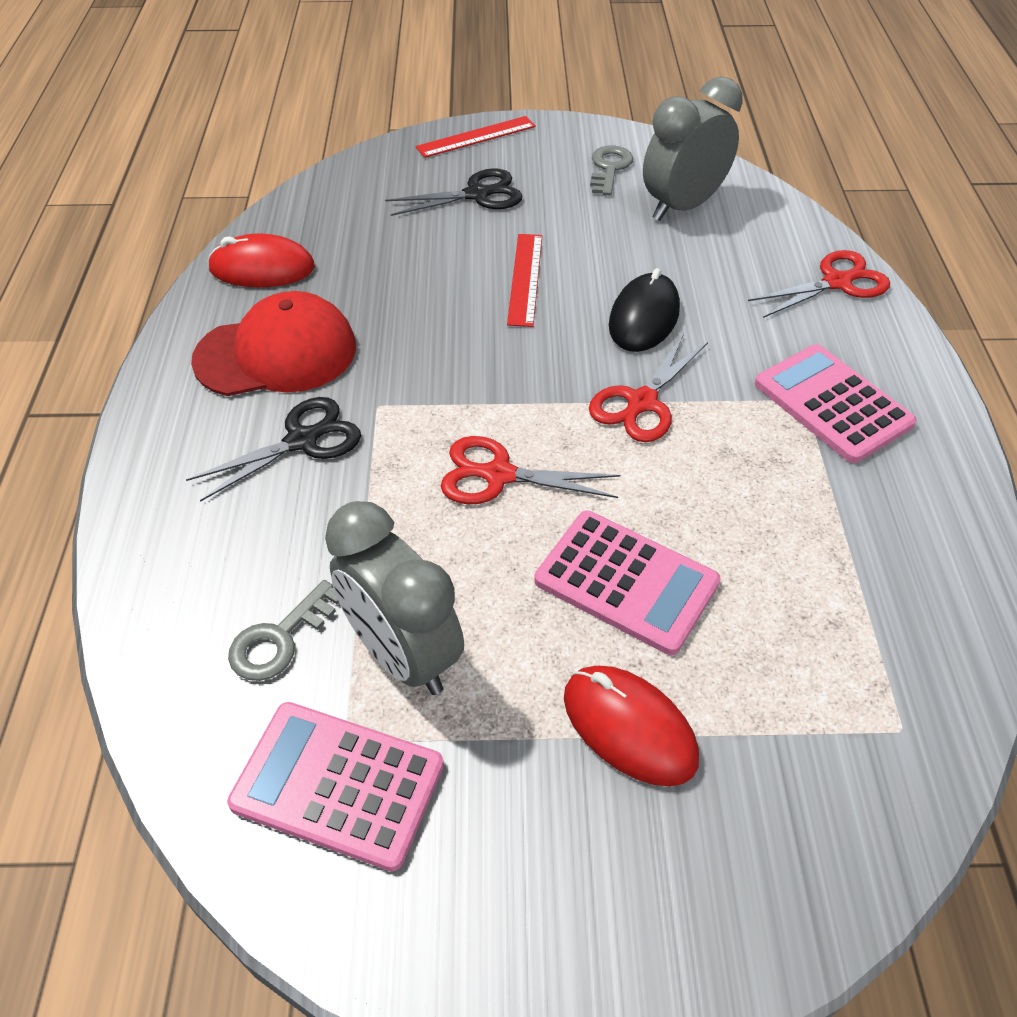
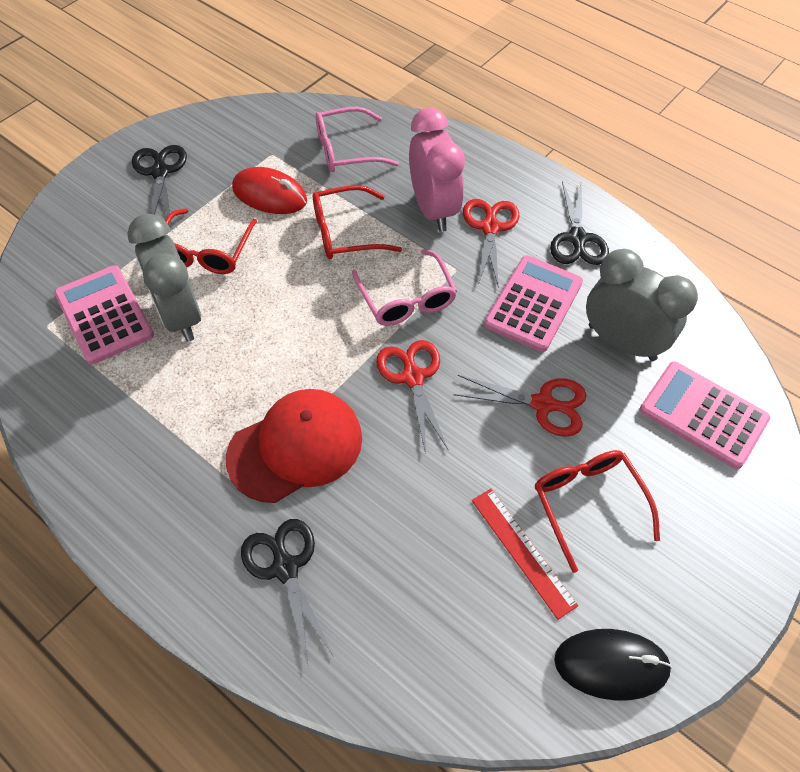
black scissors: 2 -> 3
grey key: 2 -> 0
pink clock: 0 -> 1
pink glasses: 0 -> 2
red glasses: 0 -> 3
red mouse: 2 -> 1
red ruler: 2 -> 1

